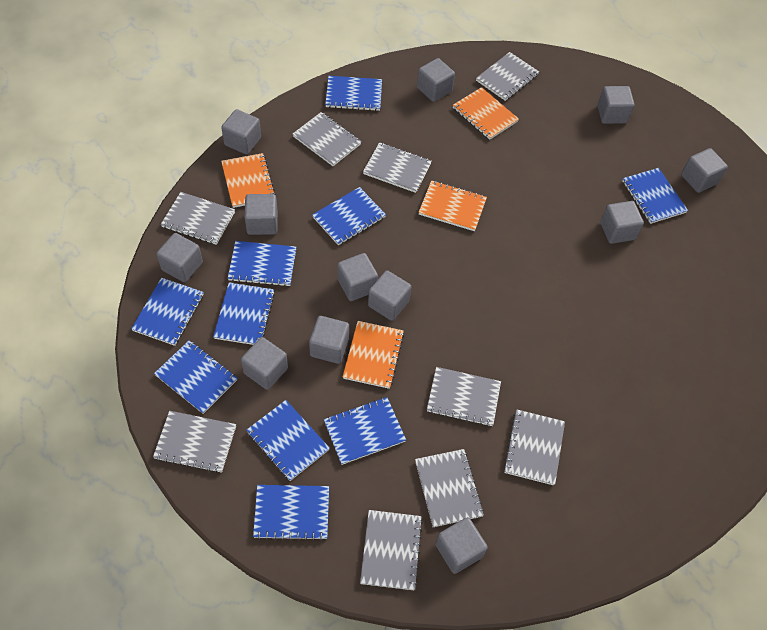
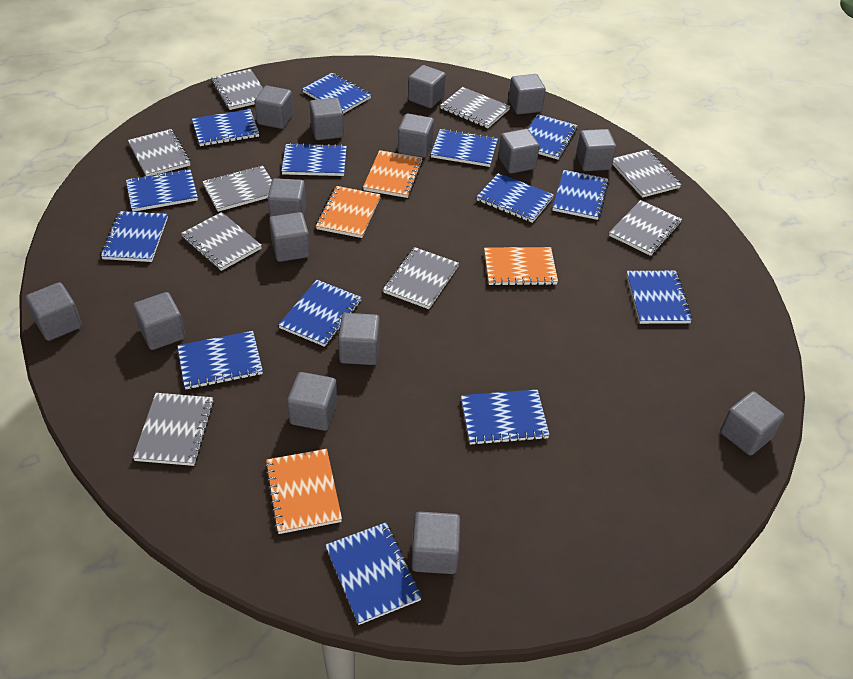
blue notebook: 10 -> 14
grey cube: 12 -> 15

